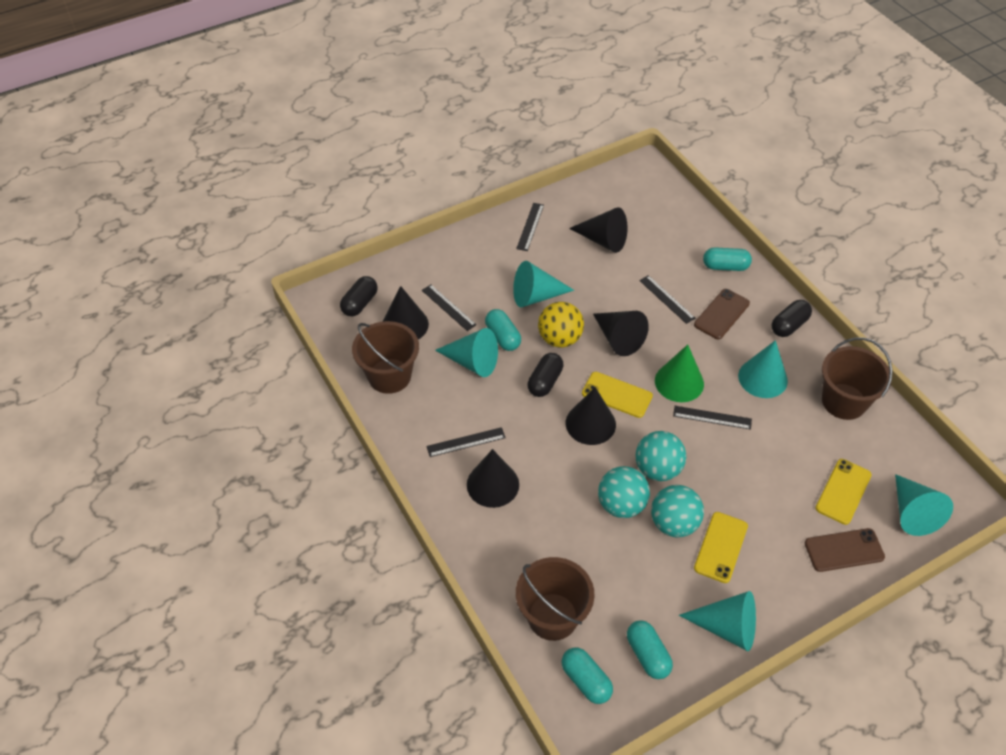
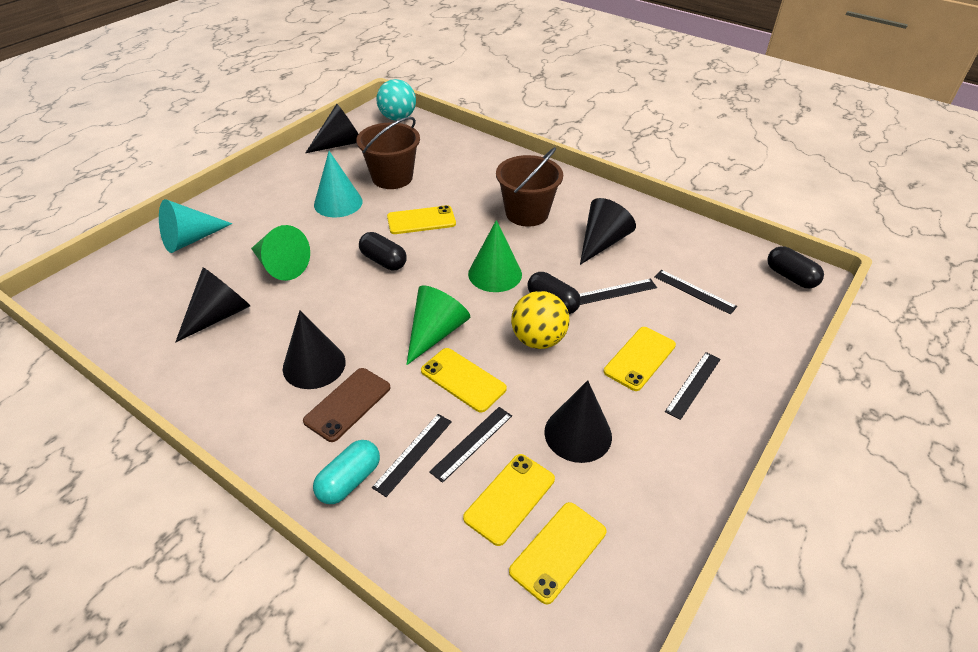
brown bucket: 3 -> 2
brown phone: 2 -> 1
green cone: 1 -> 3
turquoise ball: 3 -> 1
turquoise capsule: 4 -> 1
turquoise cone: 5 -> 2
yellow phone: 3 -> 5

